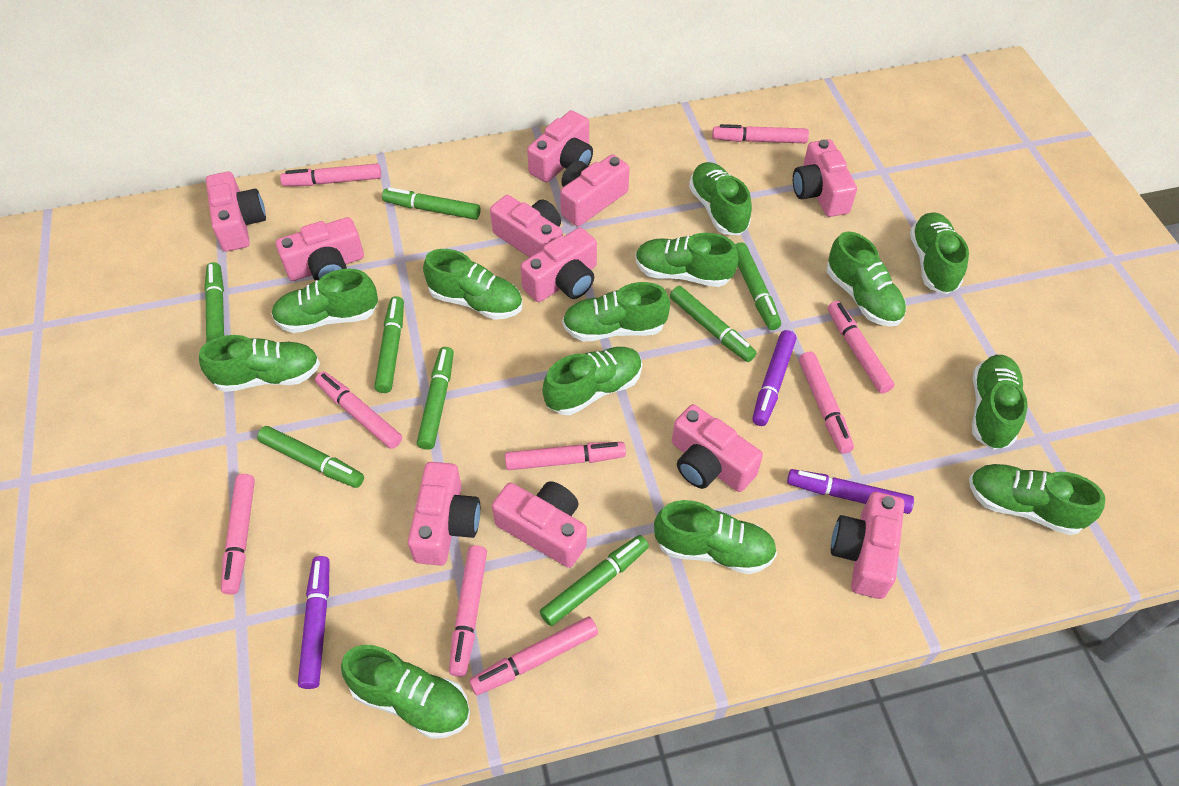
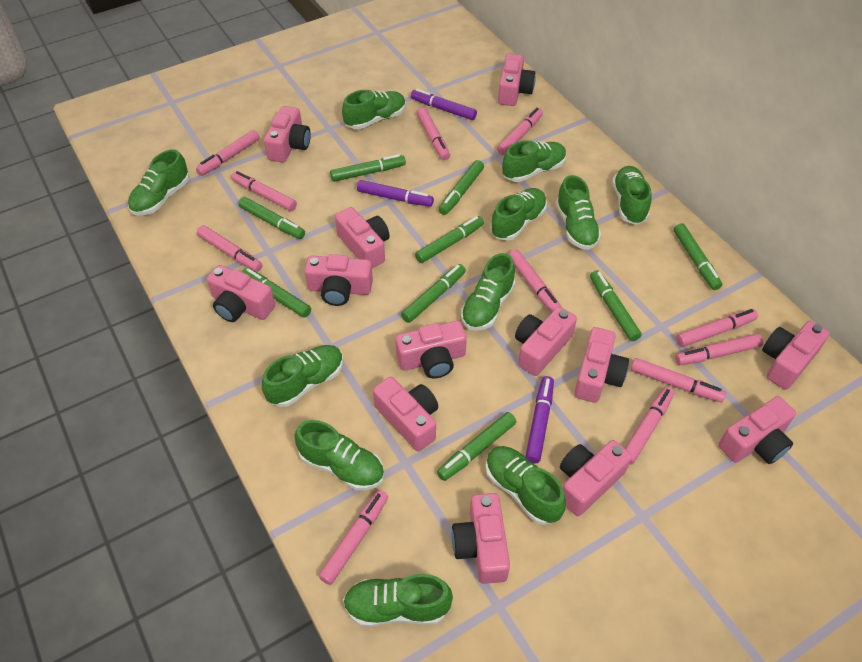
green marker: 8 -> 9
green shoe: 13 -> 11
pink camera: 11 -> 13
pink marker: 9 -> 11

